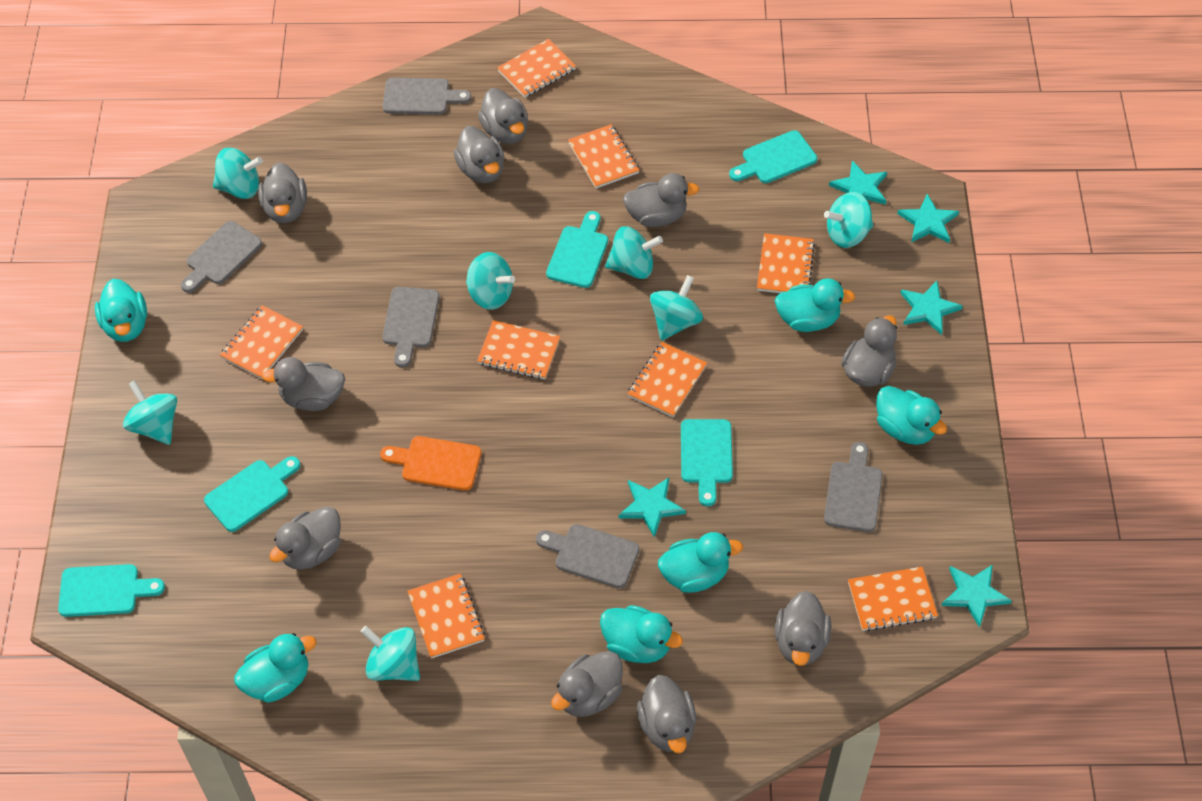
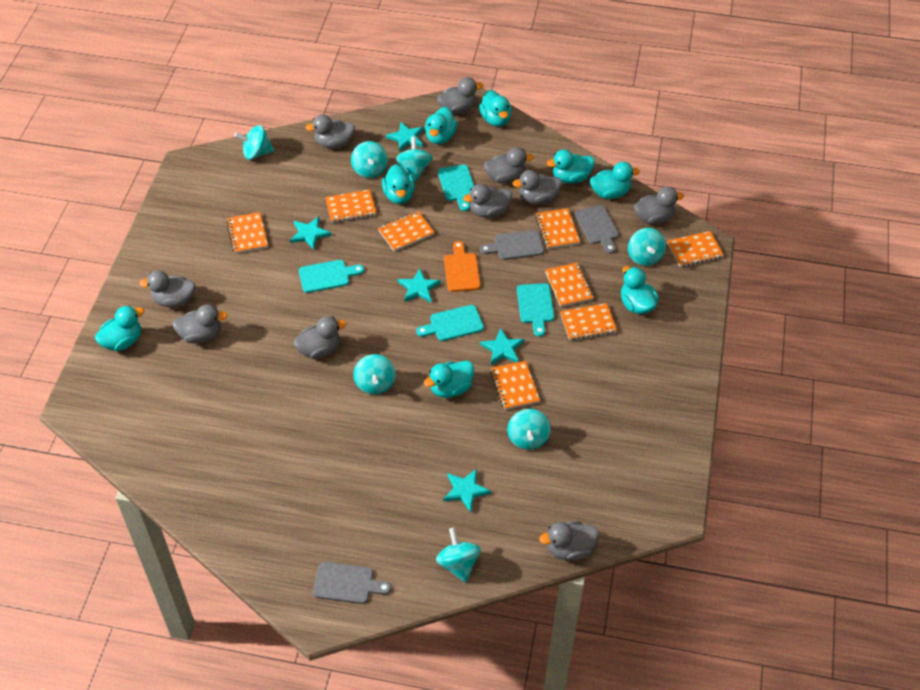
grey cutting board: 5 -> 3
turquoise cutting board: 5 -> 4
turquoise duck: 6 -> 8

